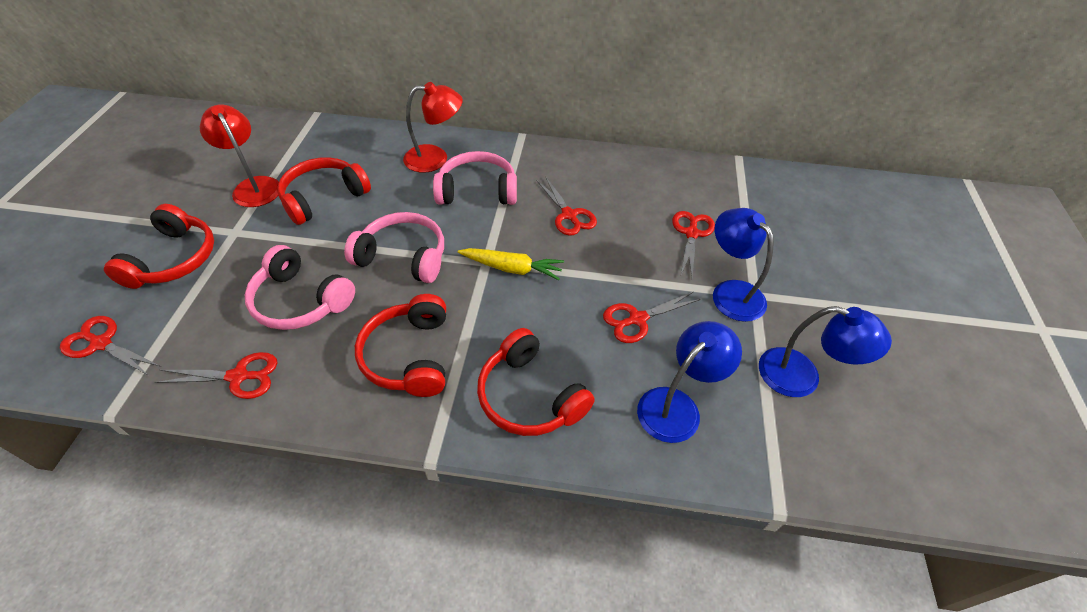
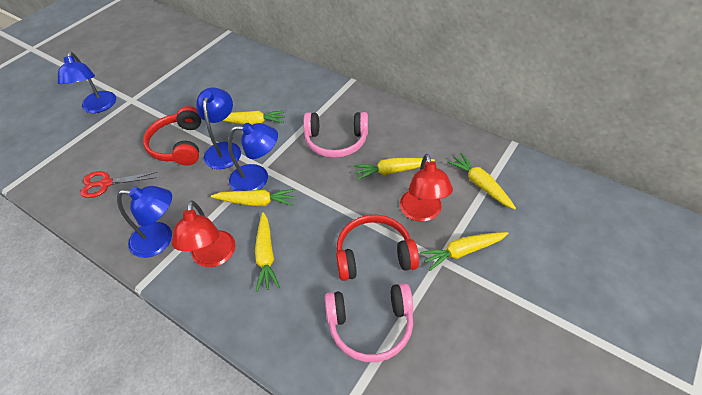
blue lamp: 3 -> 4
pink headphones: 3 -> 2
red headphones: 4 -> 2
red scissors: 5 -> 1
yellow carrot: 1 -> 6

